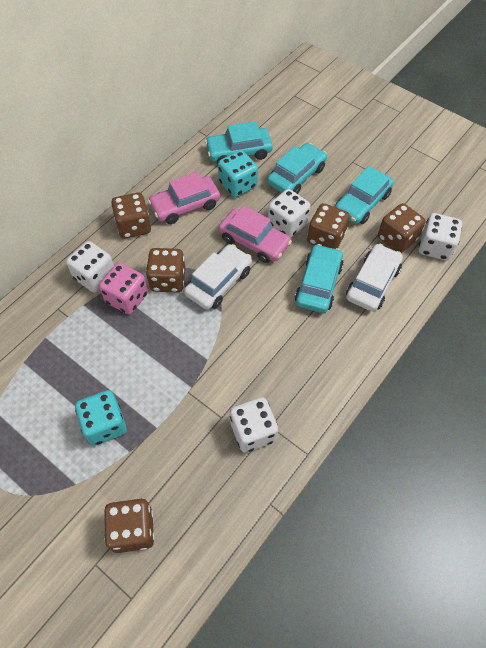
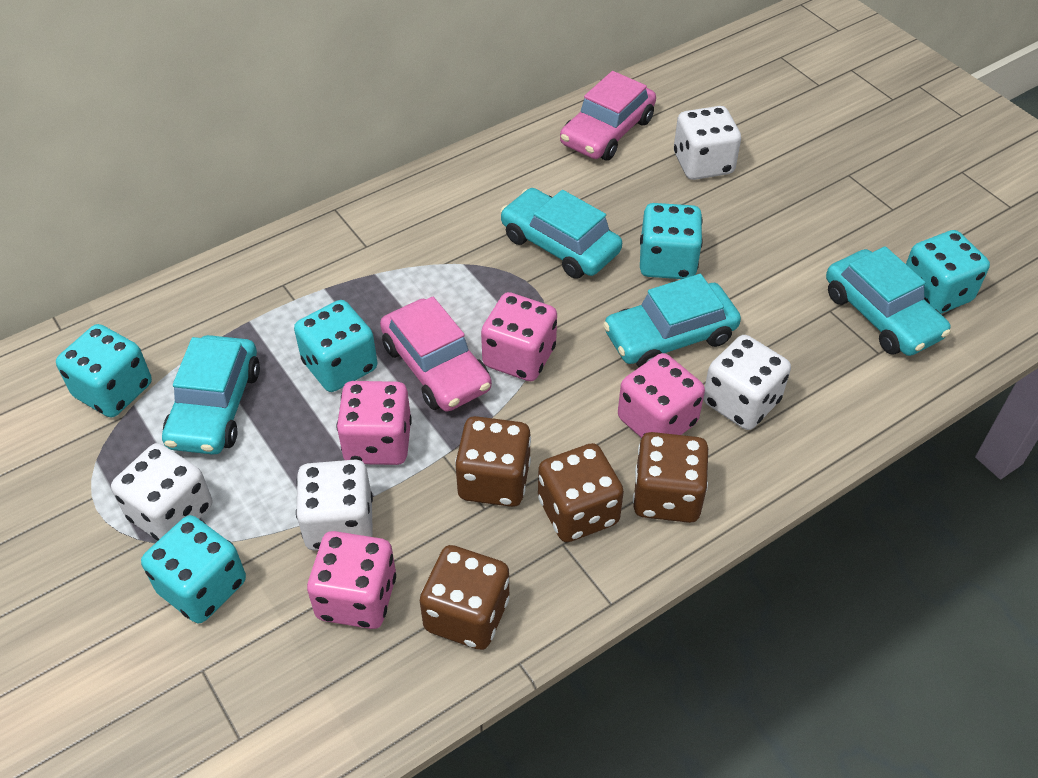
brown dice: 5 -> 4
pink dice: 1 -> 4
turquoise dice: 2 -> 5
white car: 2 -> 0

